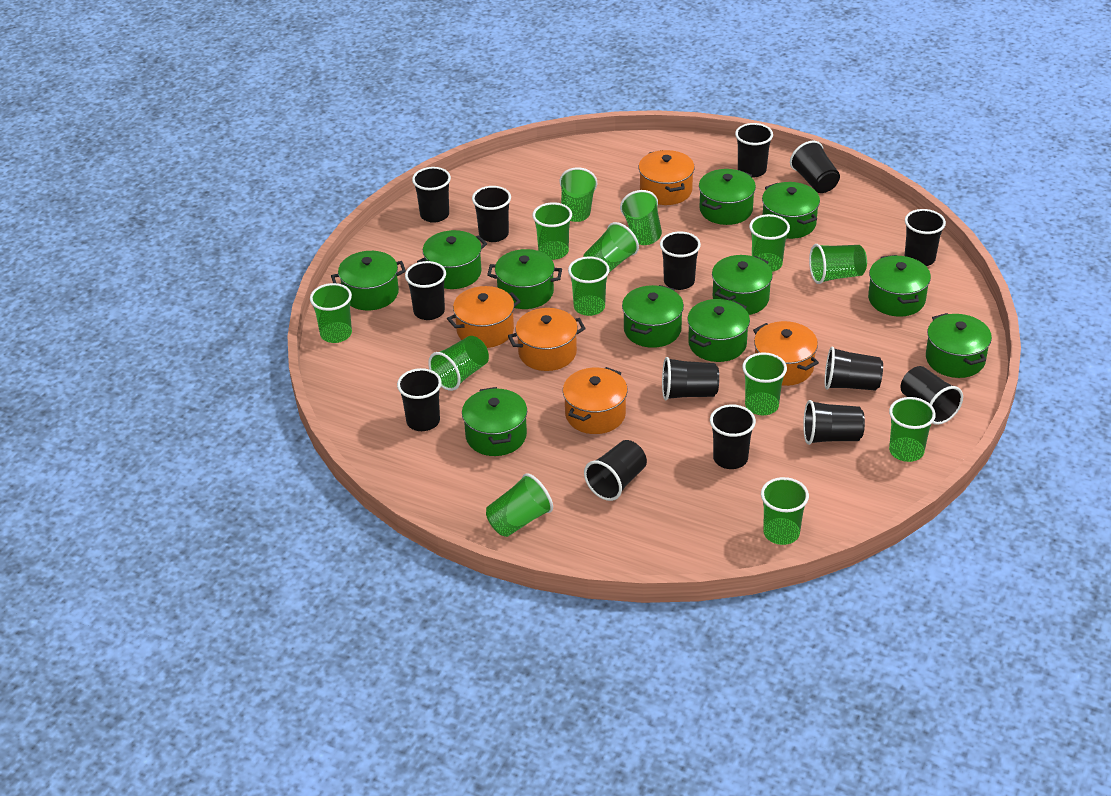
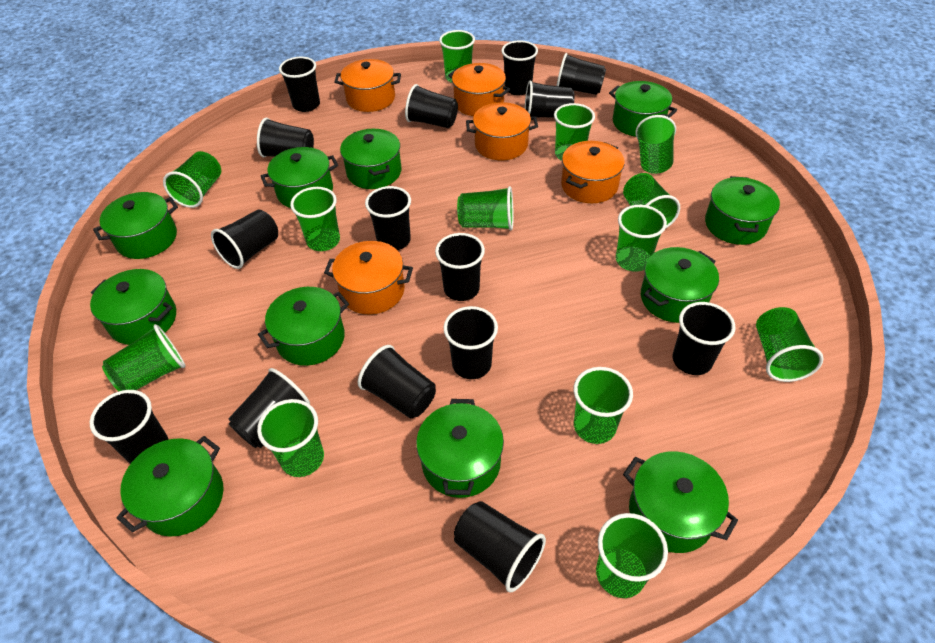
black cup: 14 -> 15

